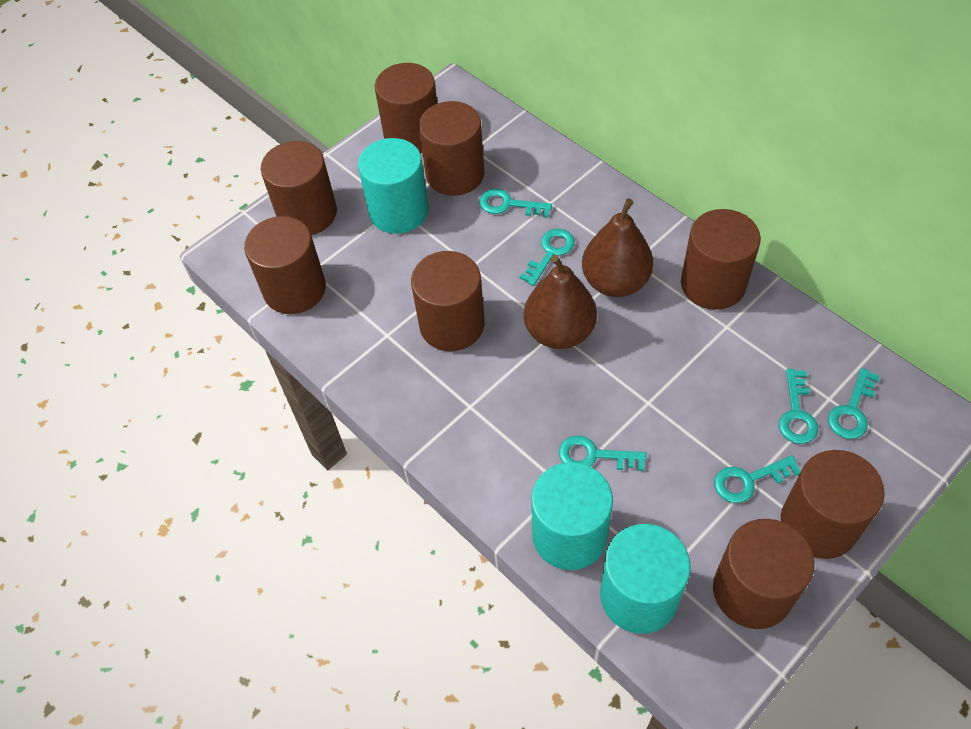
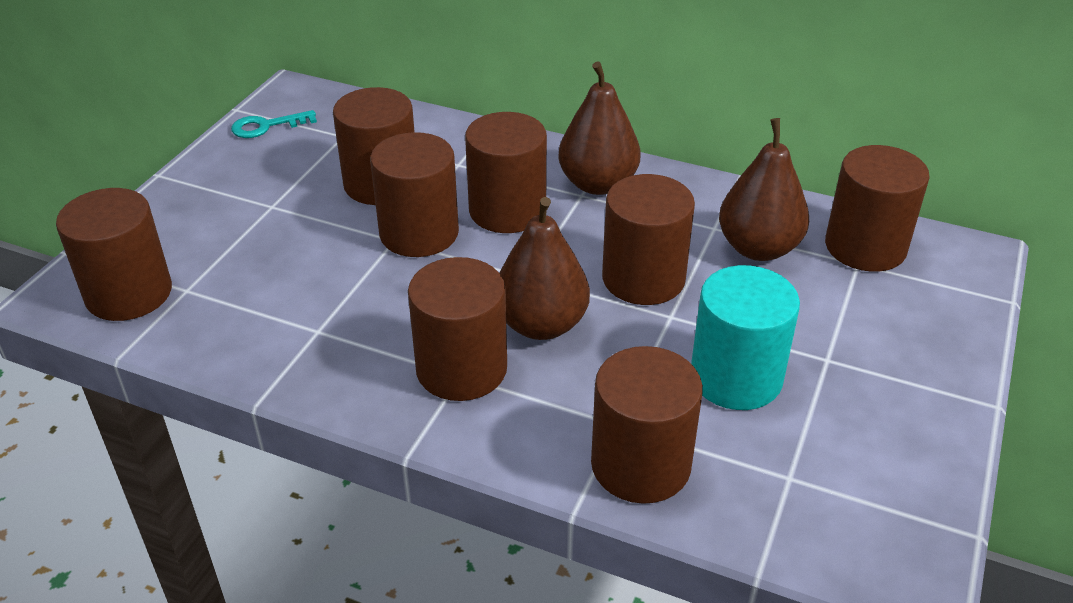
brown pear: 2 -> 3
turquoise cylinder: 3 -> 1
turquoise key: 6 -> 1

